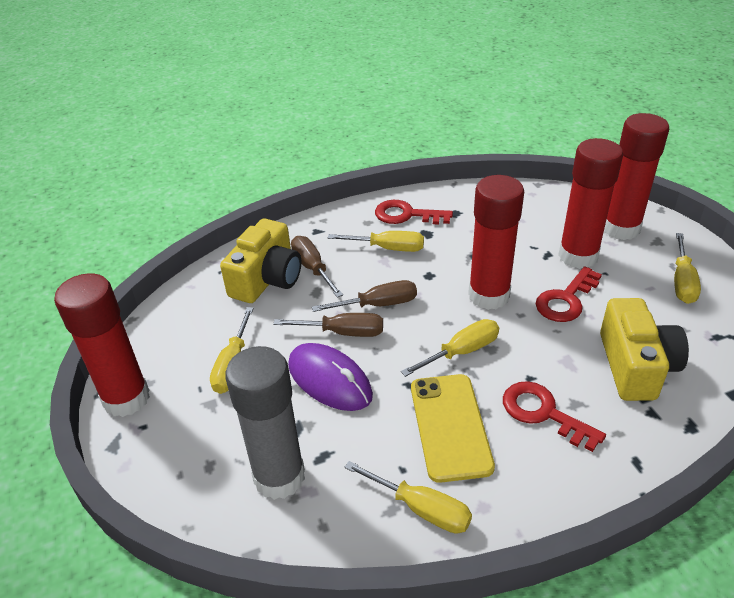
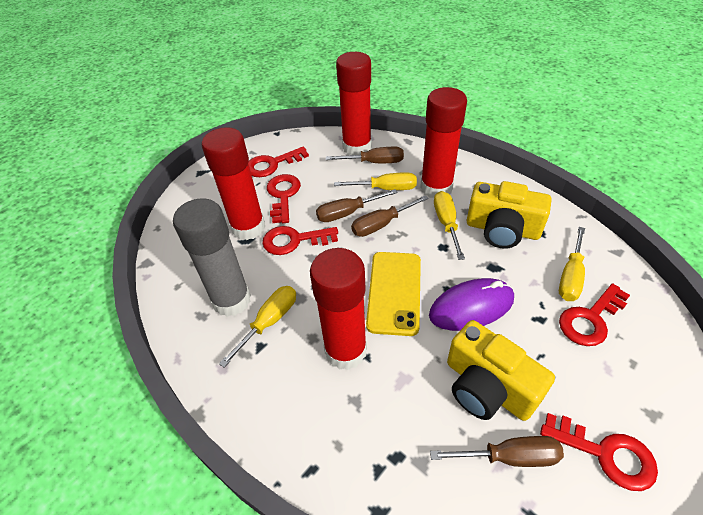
brown screwdriver: 3 -> 4
red key: 3 -> 5
yellow screwdriver: 5 -> 4

